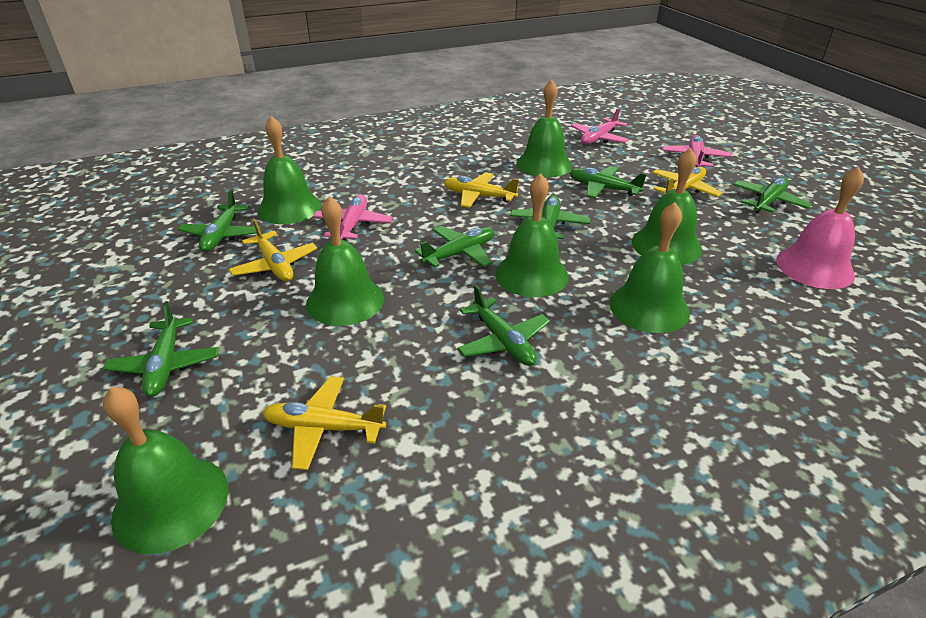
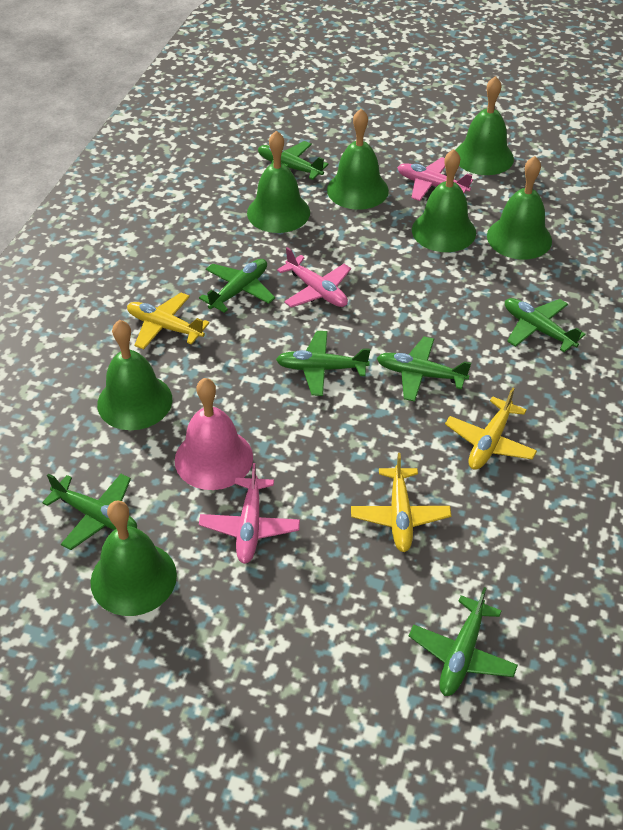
yellow plane: 4 -> 3

